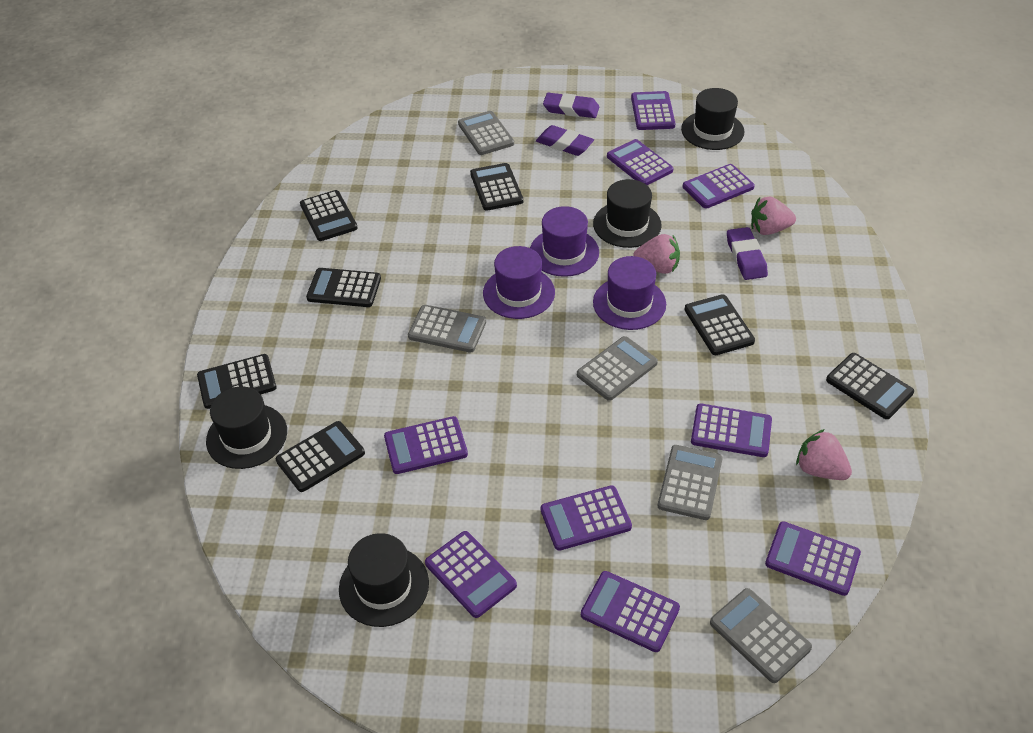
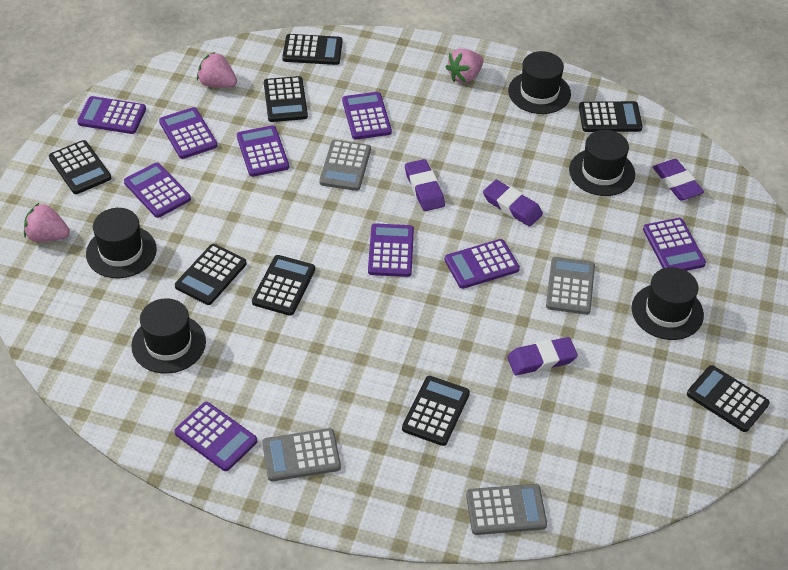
black calculator: 7 -> 8
black hat: 4 -> 5
grey calculator: 5 -> 4
purple eraser: 3 -> 4
purple hat: 3 -> 0

